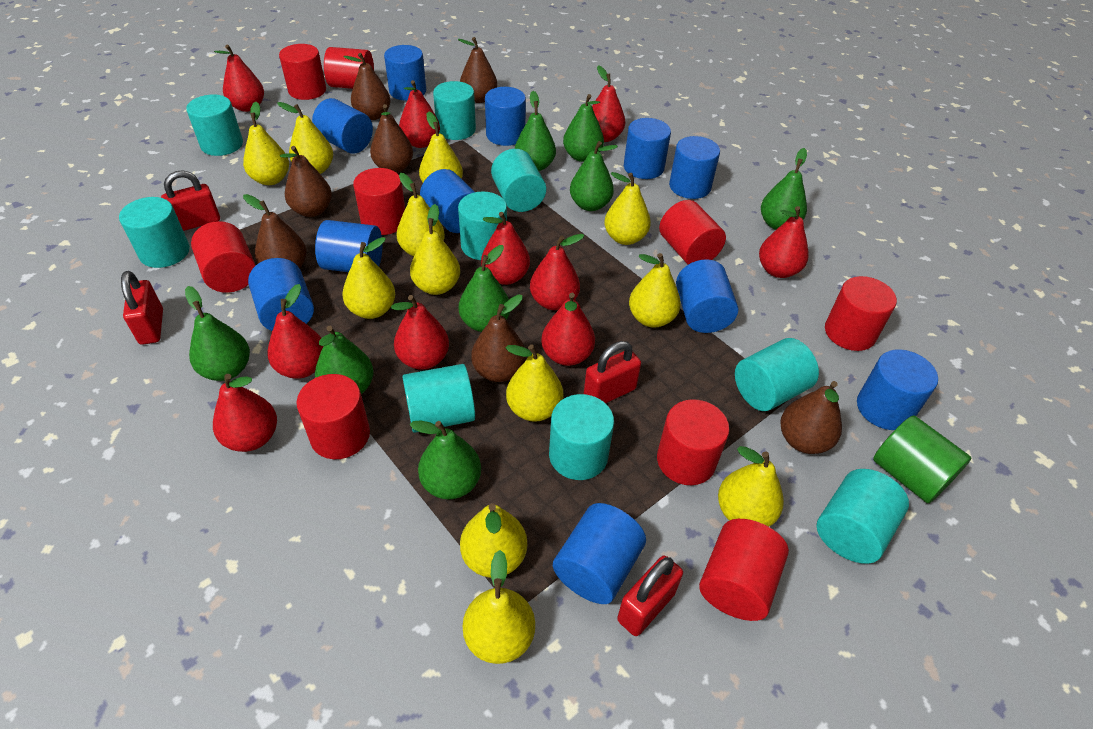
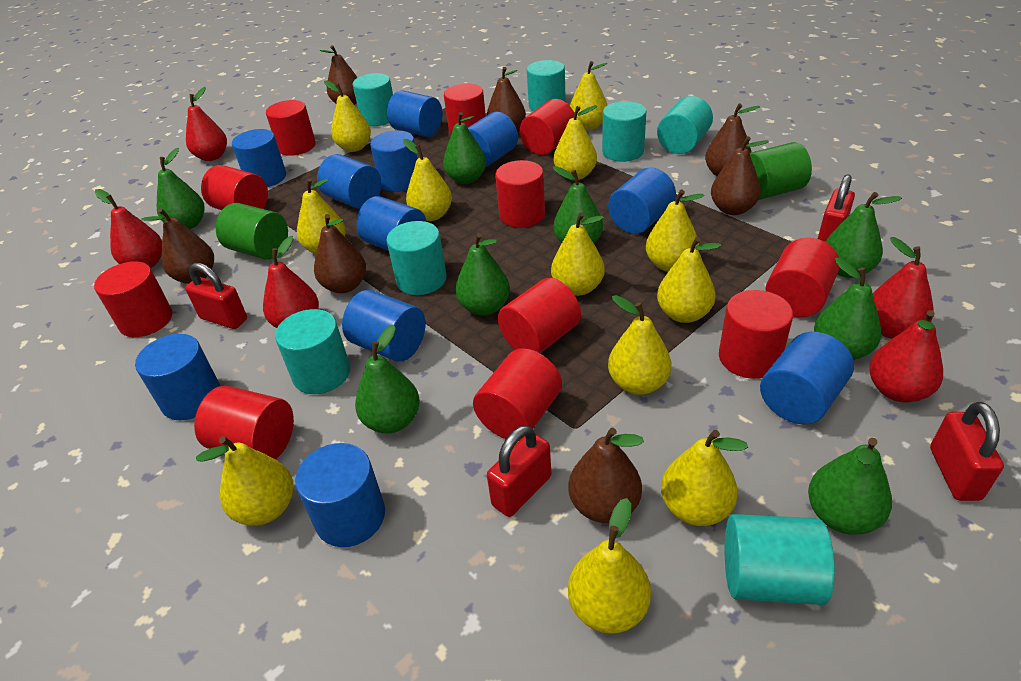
green cylinder: 1 -> 2
red cylinder: 9 -> 11
red pear: 10 -> 5
turquoise cylinder: 9 -> 7

